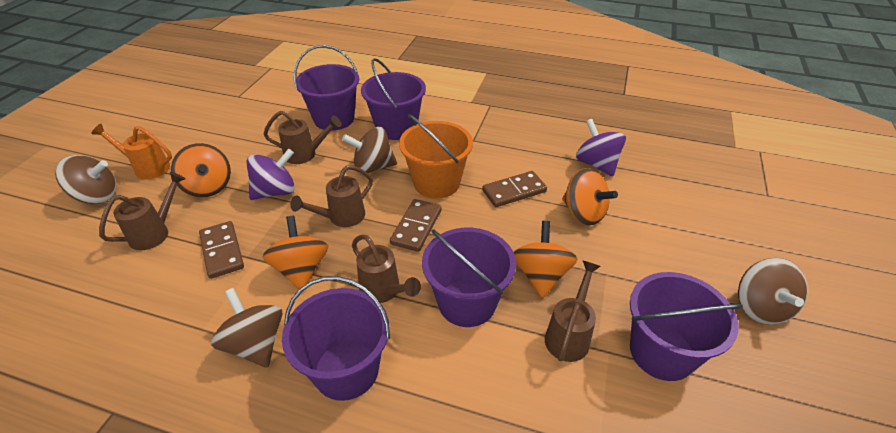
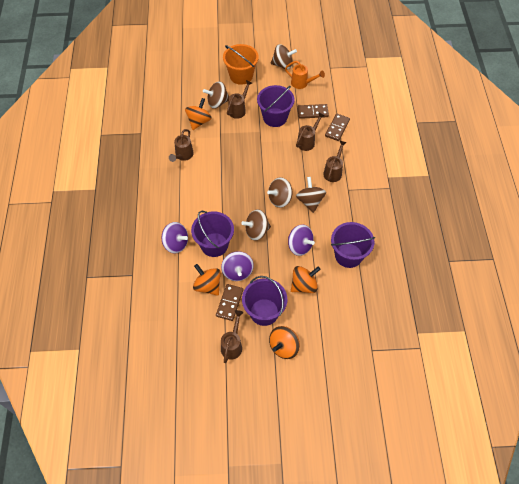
brown spinning top: 4 -> 5
purple bucket: 5 -> 4
purple spinning top: 2 -> 3

